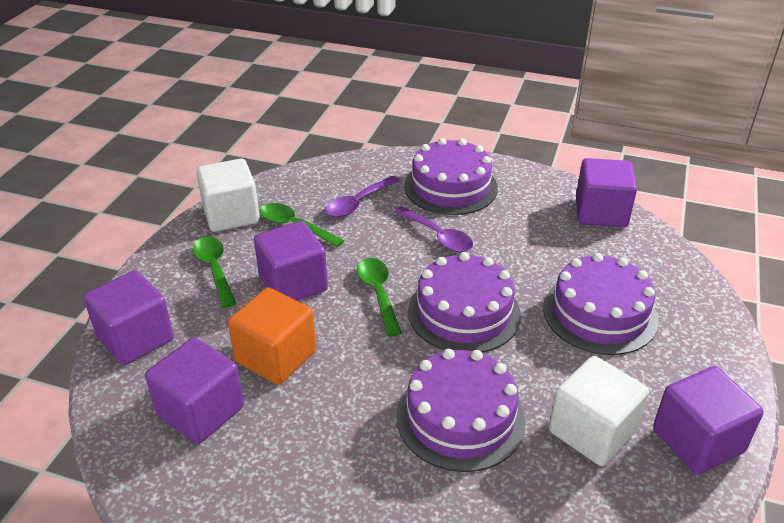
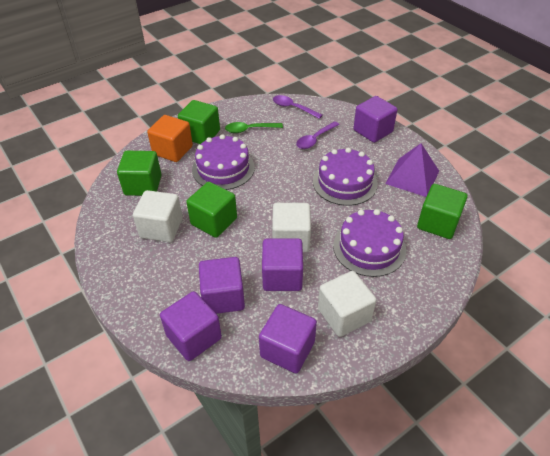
green cube: 0 -> 4
green spoon: 3 -> 1
purple cake: 4 -> 3
purple pyramid: 0 -> 1
white cube: 2 -> 3

